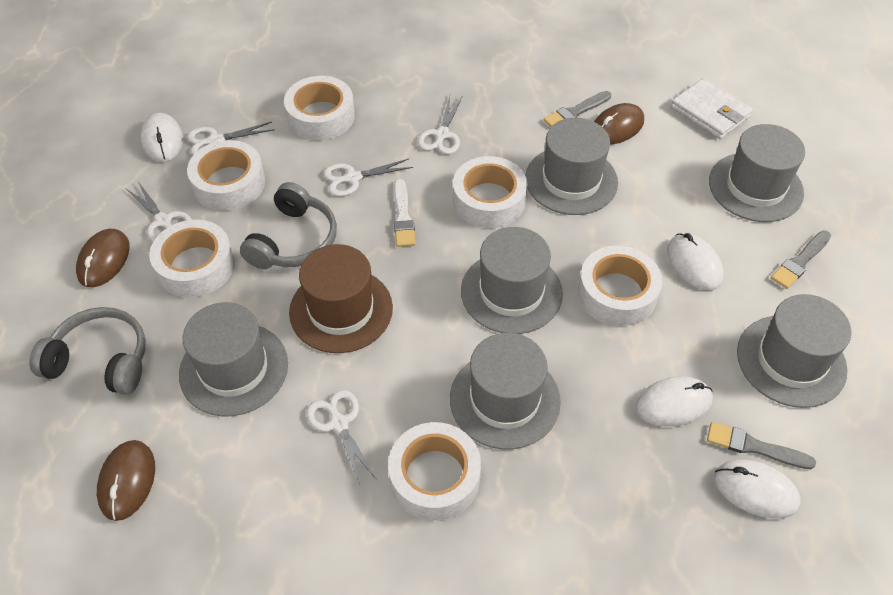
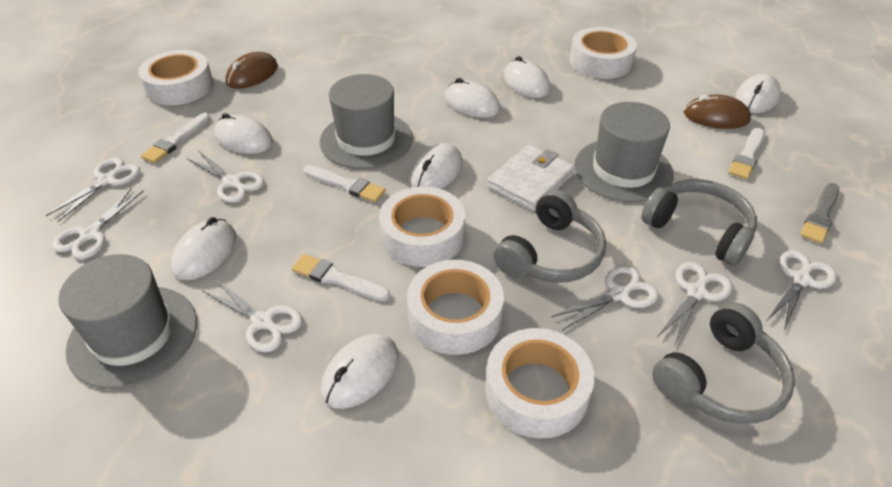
brown hat: 1 -> 0
brown mouse: 3 -> 2
grey brush: 3 -> 1
grey hat: 6 -> 3
grey headphones: 2 -> 3
white brush: 1 -> 4
white mouse: 4 -> 7
white scissors: 5 -> 7
white tape: 6 -> 5

